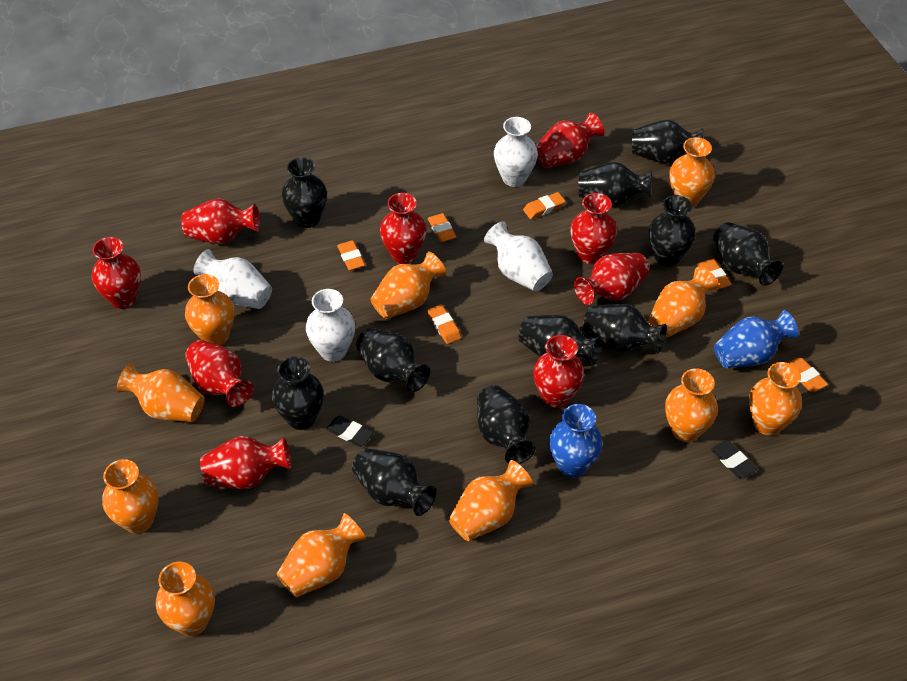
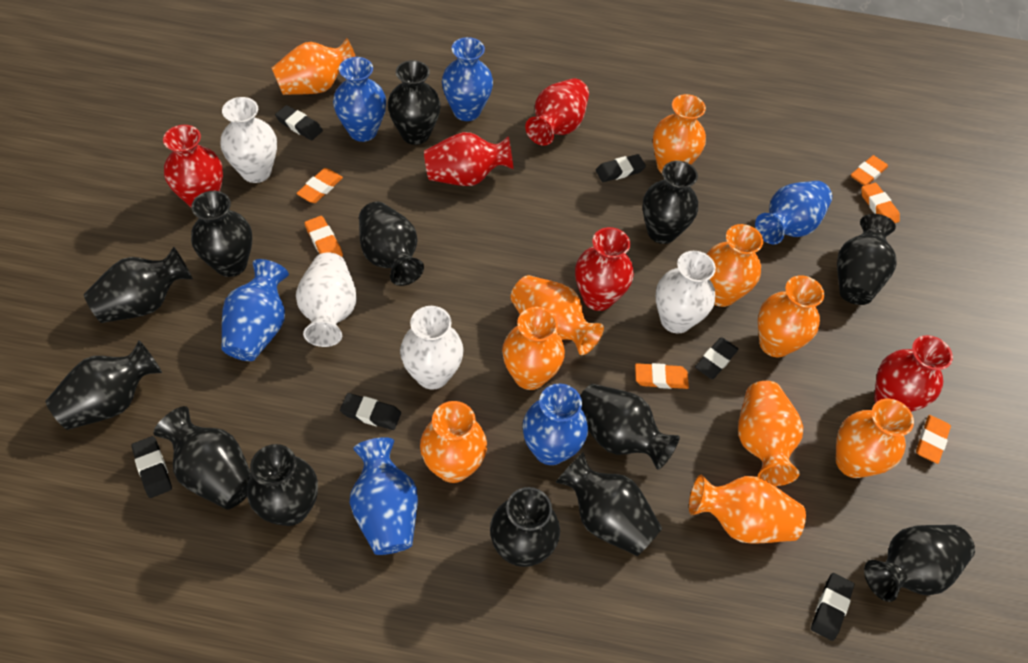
black eraser: 2 -> 6
black vase: 11 -> 13
blue vase: 2 -> 6
orange vase: 11 -> 10
red vase: 9 -> 5

